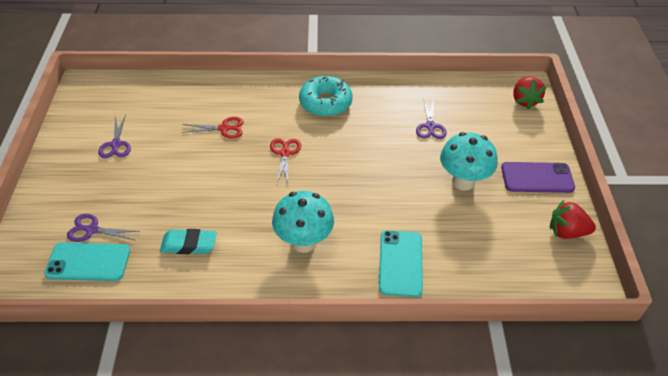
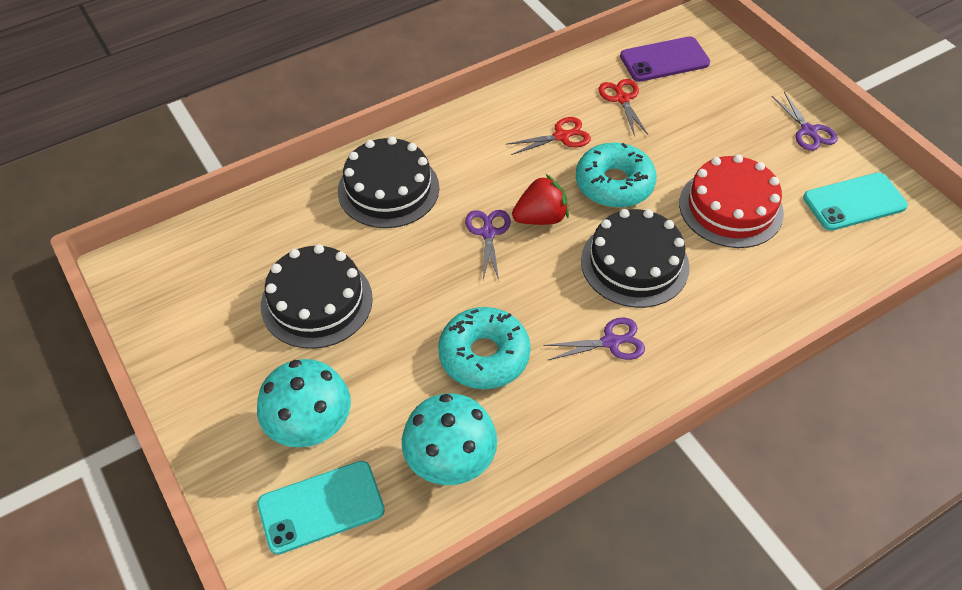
black cake: 0 -> 3
red cake: 0 -> 1
red strawberry: 2 -> 1
turquoise donut: 1 -> 2
turquoise eraser: 1 -> 0

